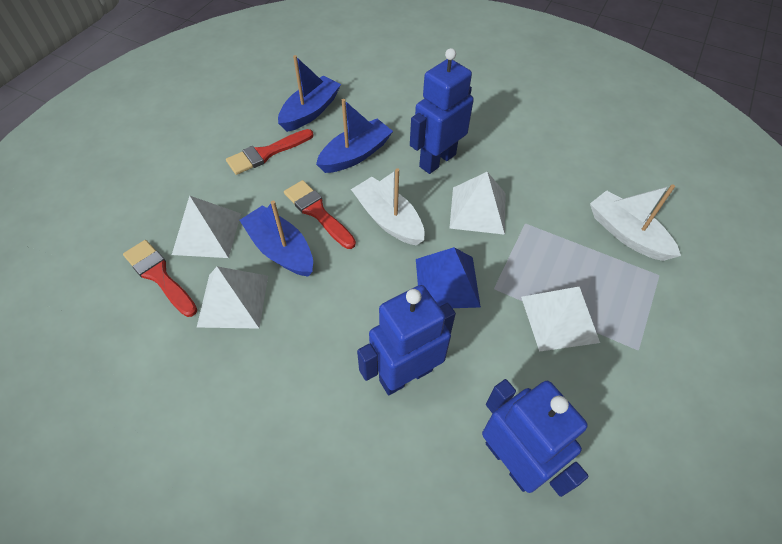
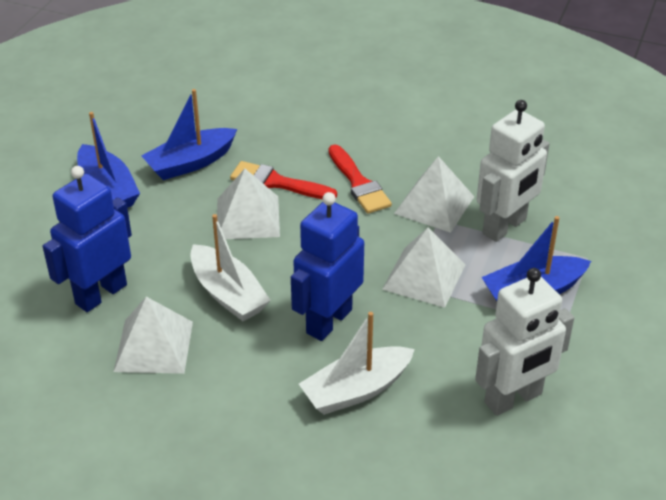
blue pyramid: 1 -> 0
blue robot: 3 -> 2
red brush: 3 -> 2
white robot: 0 -> 2

